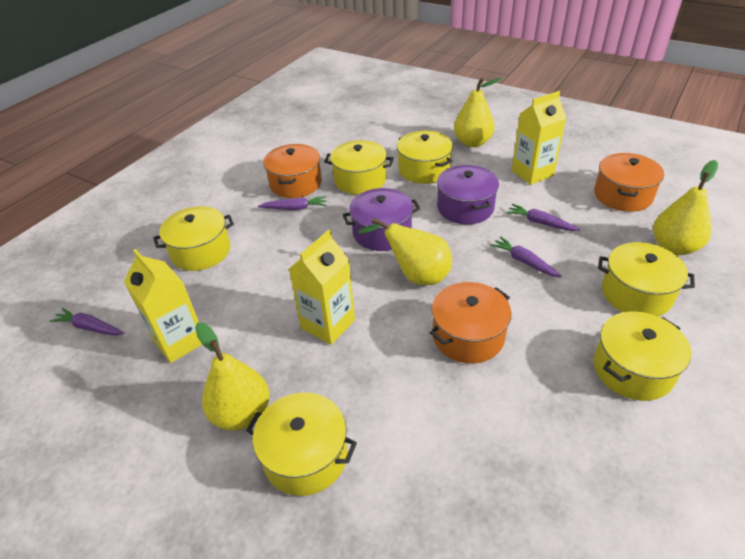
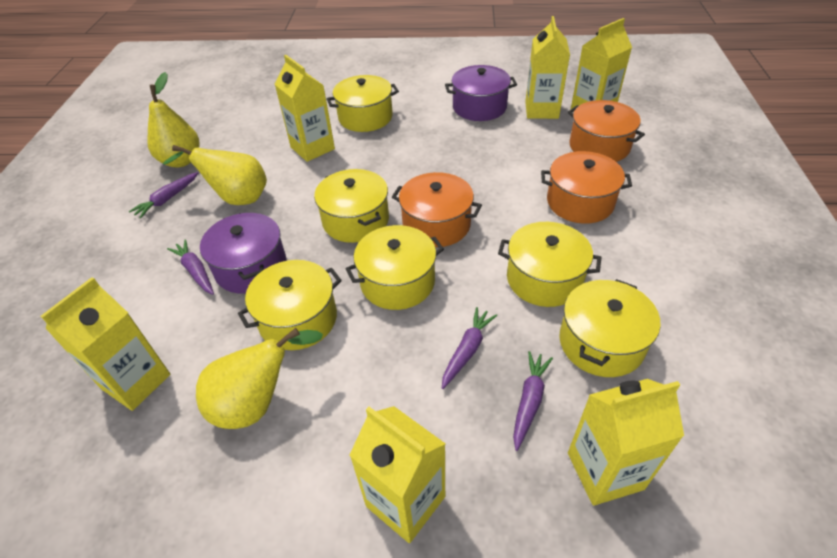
yellow carton: 3 -> 6
yellow pear: 4 -> 3

